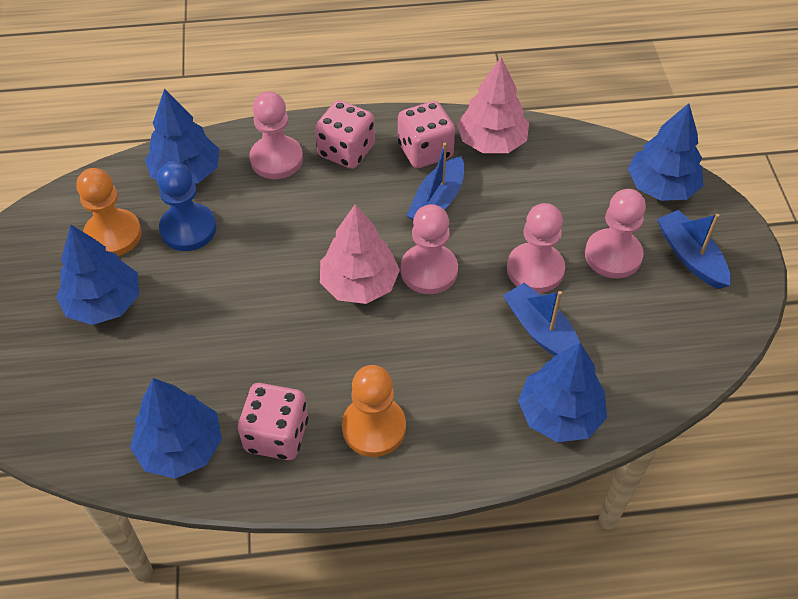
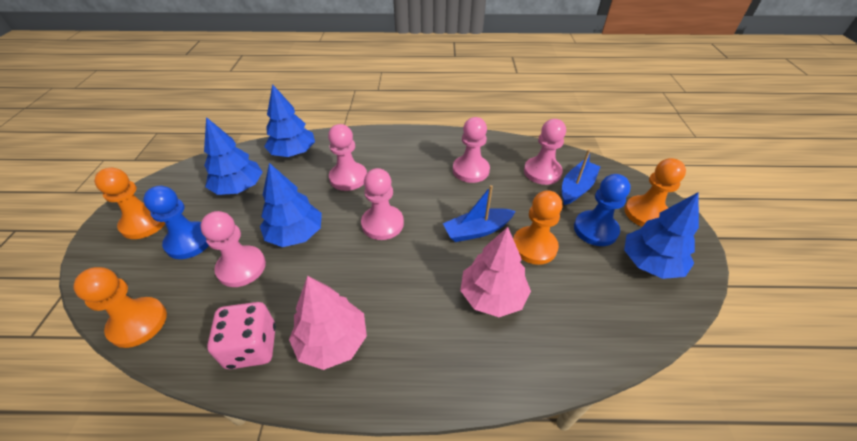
blue boat: 3 -> 2
blue pawn: 1 -> 2
blue tree: 5 -> 4
orange pawn: 2 -> 4
pink dice: 3 -> 1
pink pawn: 4 -> 5

